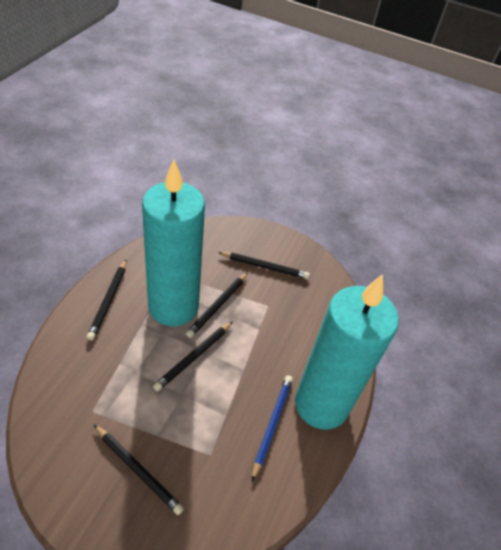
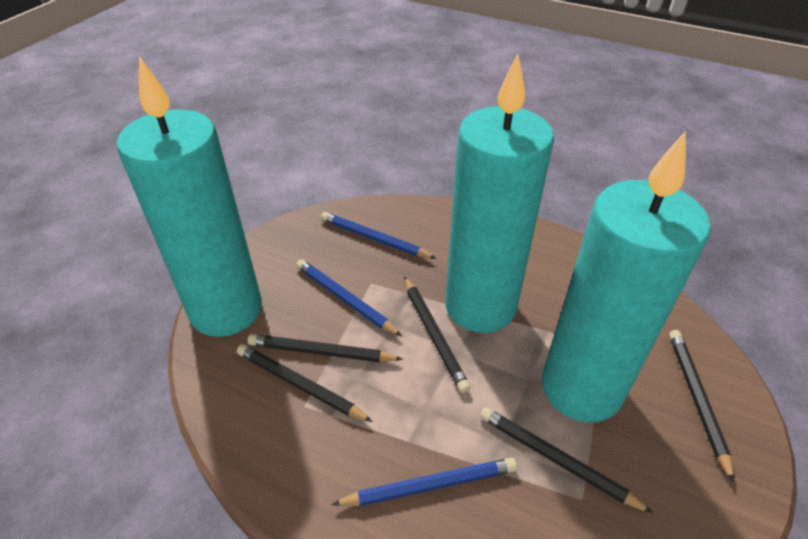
blue pencil: 1 -> 3
turquoise candle: 2 -> 3

